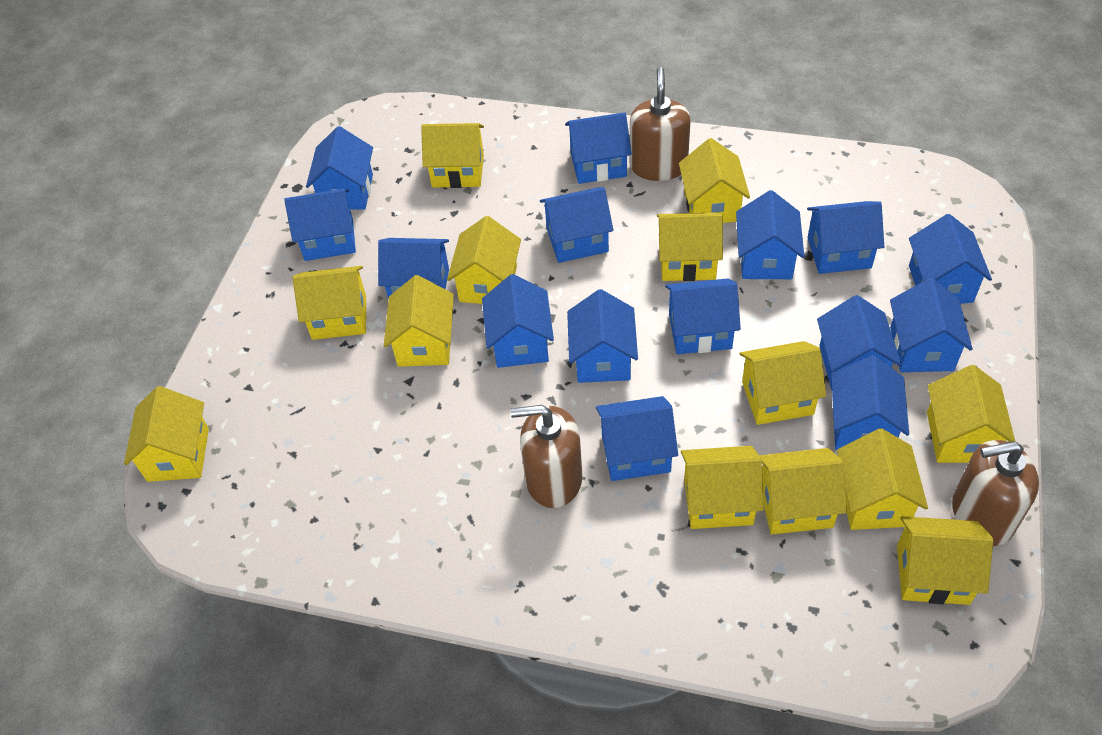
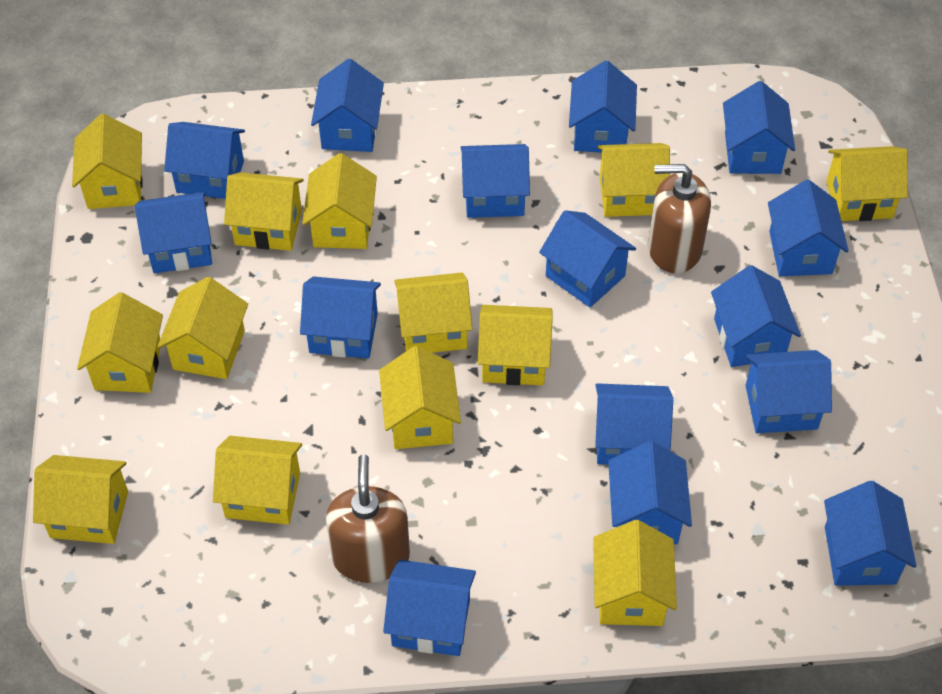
brown soap dispenser: 3 -> 2

